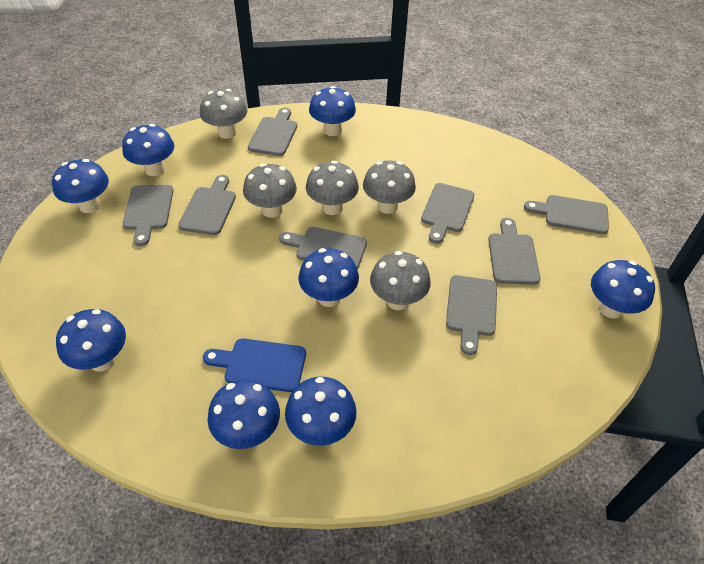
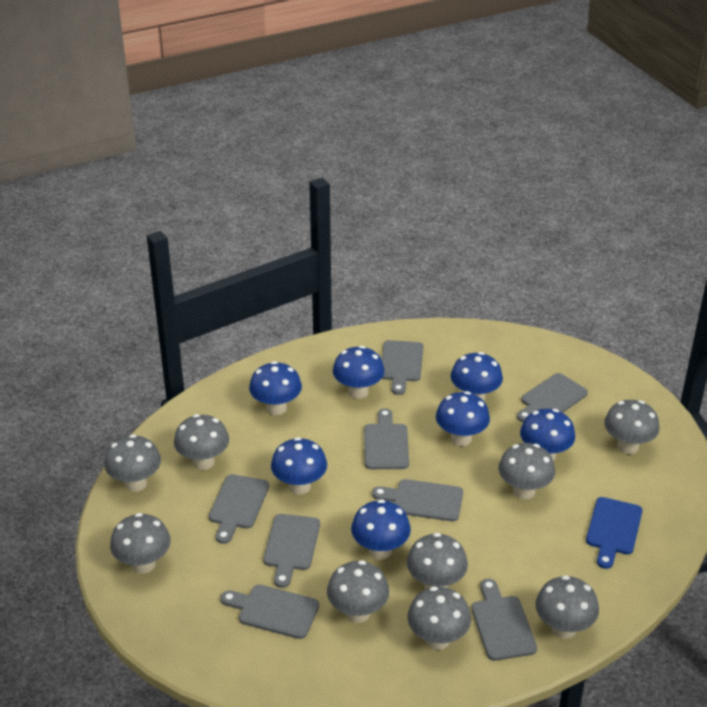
blue mushroom: 8 -> 7
grey mushroom: 5 -> 9

